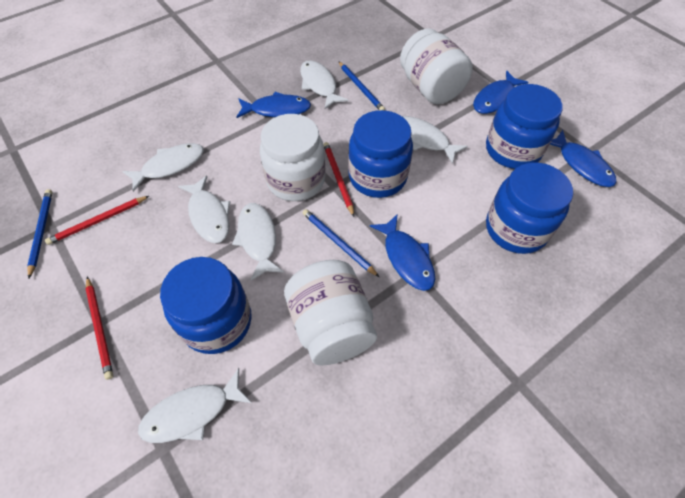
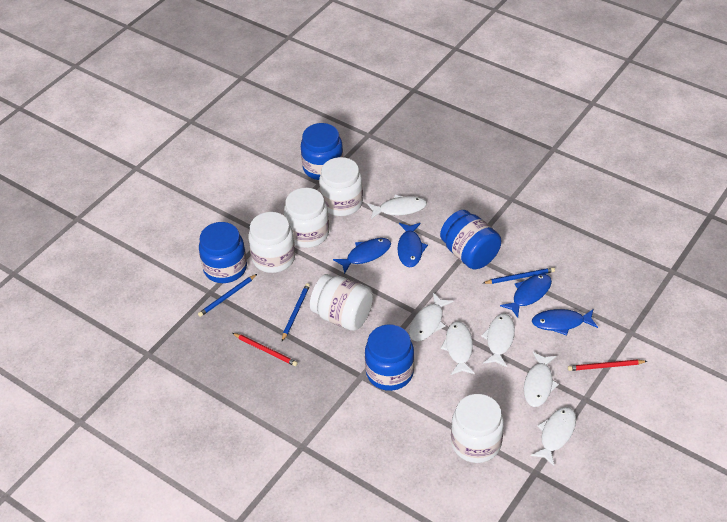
red pencil: 3 -> 2
white jar: 3 -> 5

